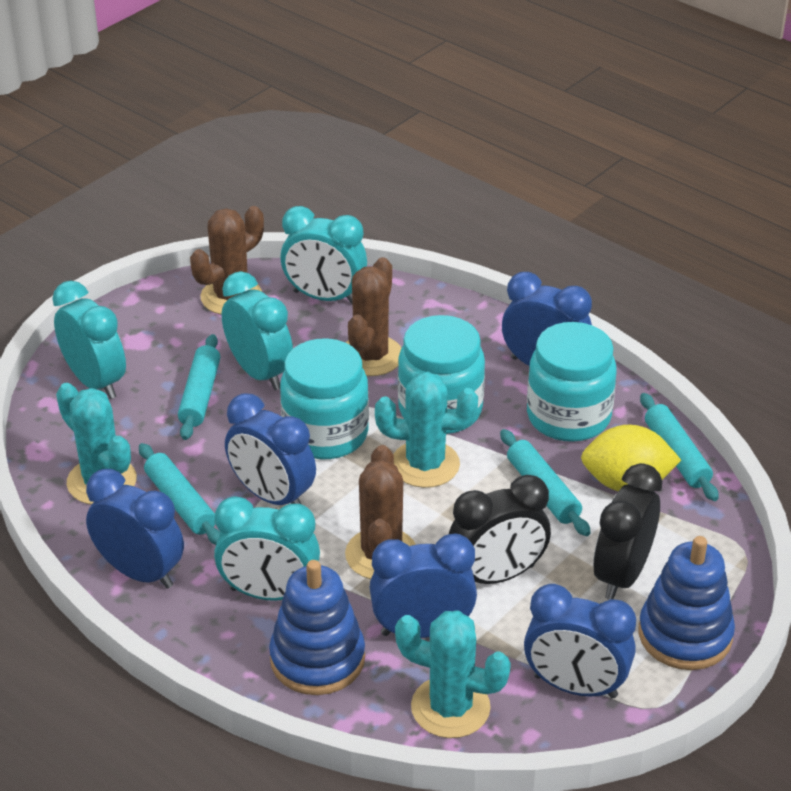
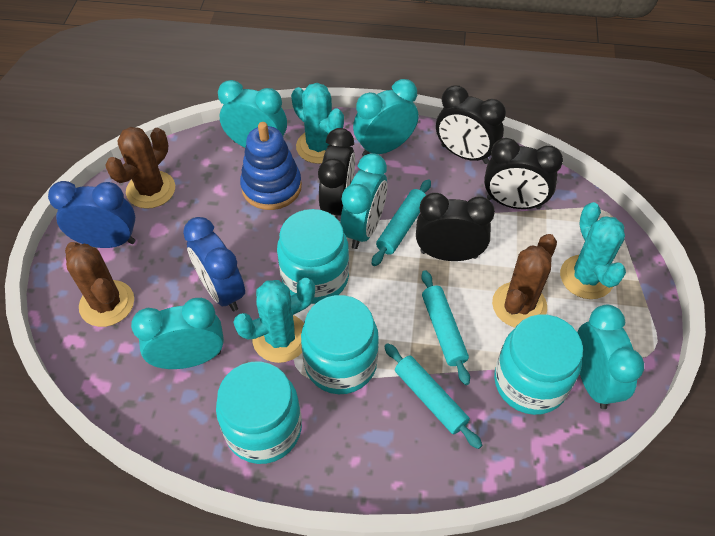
black clock: 2 -> 4
blue clock: 5 -> 2
blue stacking toy: 2 -> 1
turquoise clock: 4 -> 5
turquoise jar: 3 -> 4
turquoise rolling pin: 4 -> 3
yellow lemon: 1 -> 0

